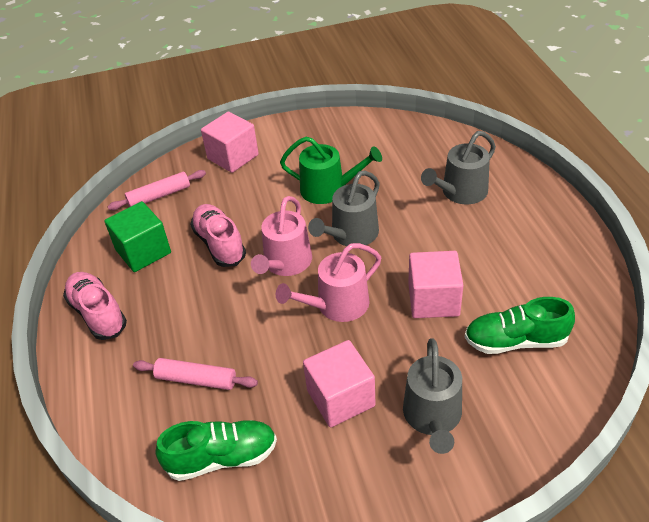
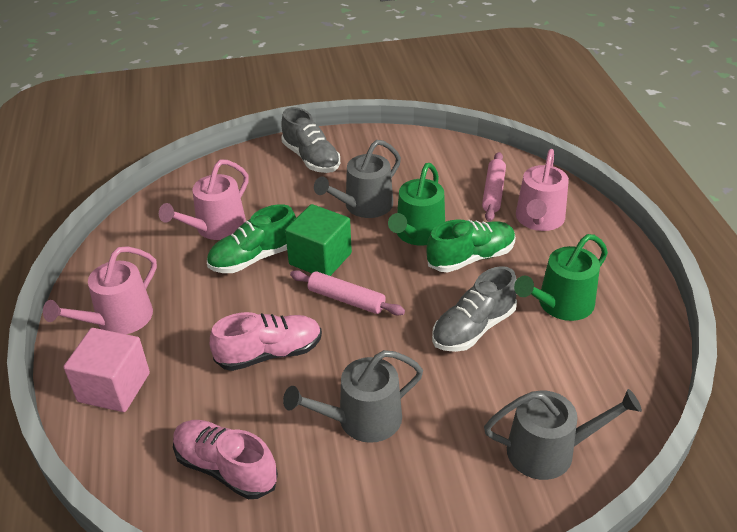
green watering can: 1 -> 2
grey shoe: 0 -> 2
pink cube: 3 -> 1
pink watering can: 2 -> 3

